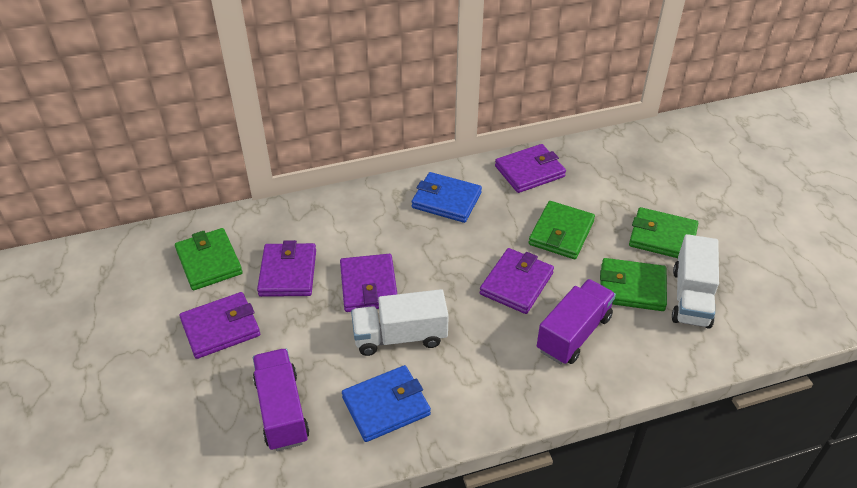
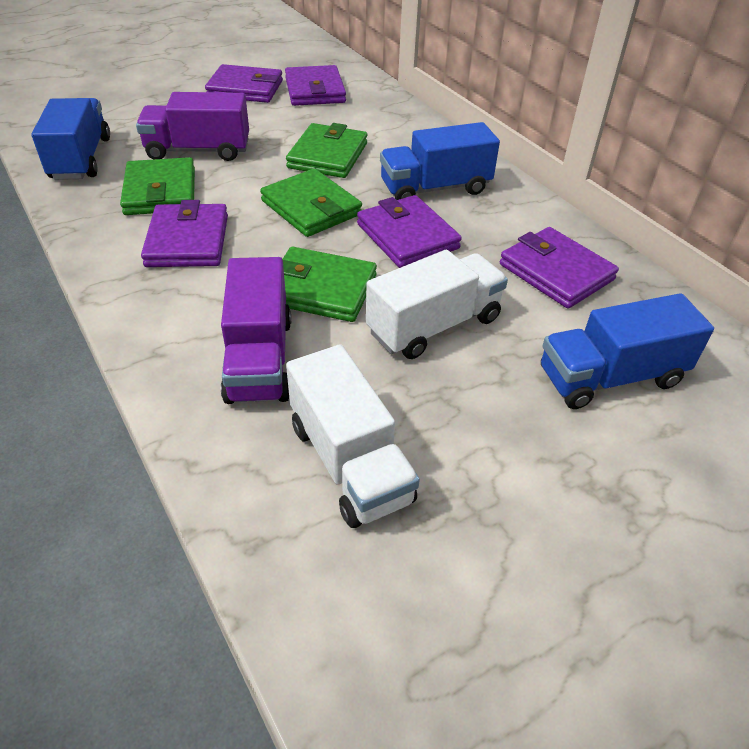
blue truck: 0 -> 3
blue wallet: 2 -> 0

